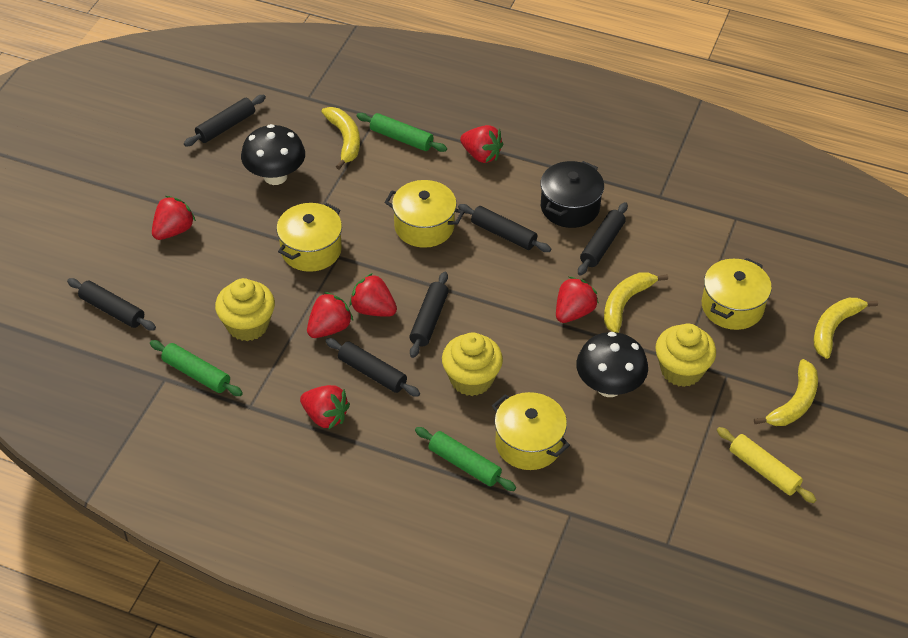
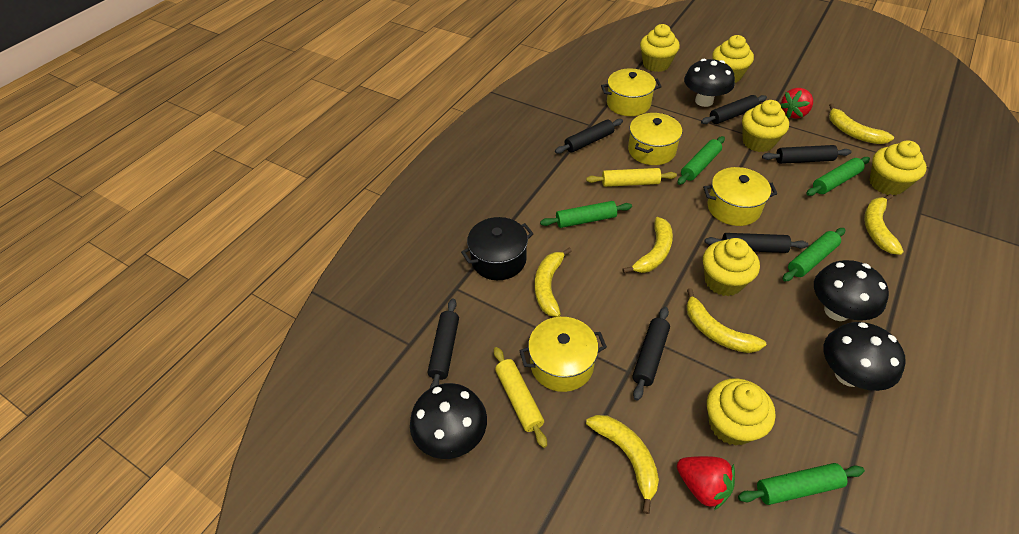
black mushroom: 2 -> 4
green rolling pin: 3 -> 5
red strawberry: 6 -> 2
yellow banana: 4 -> 6
yellow cupcake: 3 -> 6
yellow rolling pin: 1 -> 2

